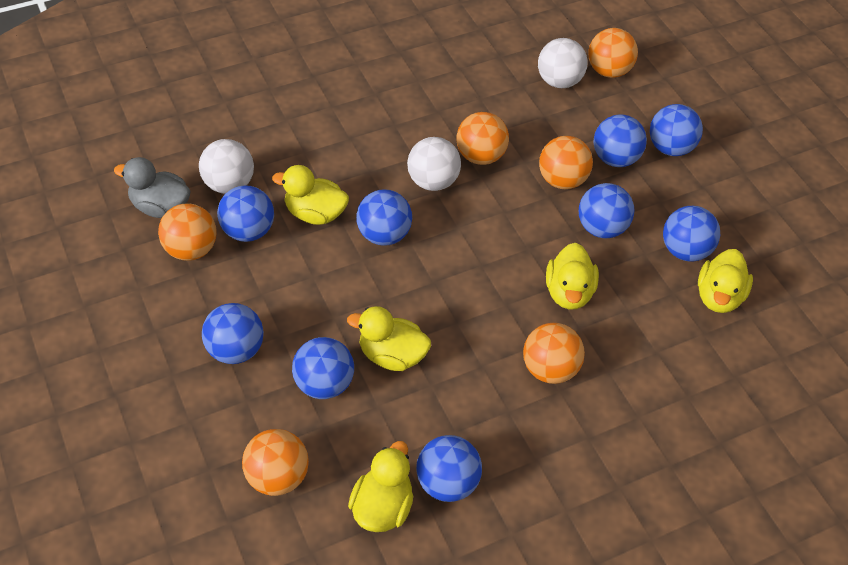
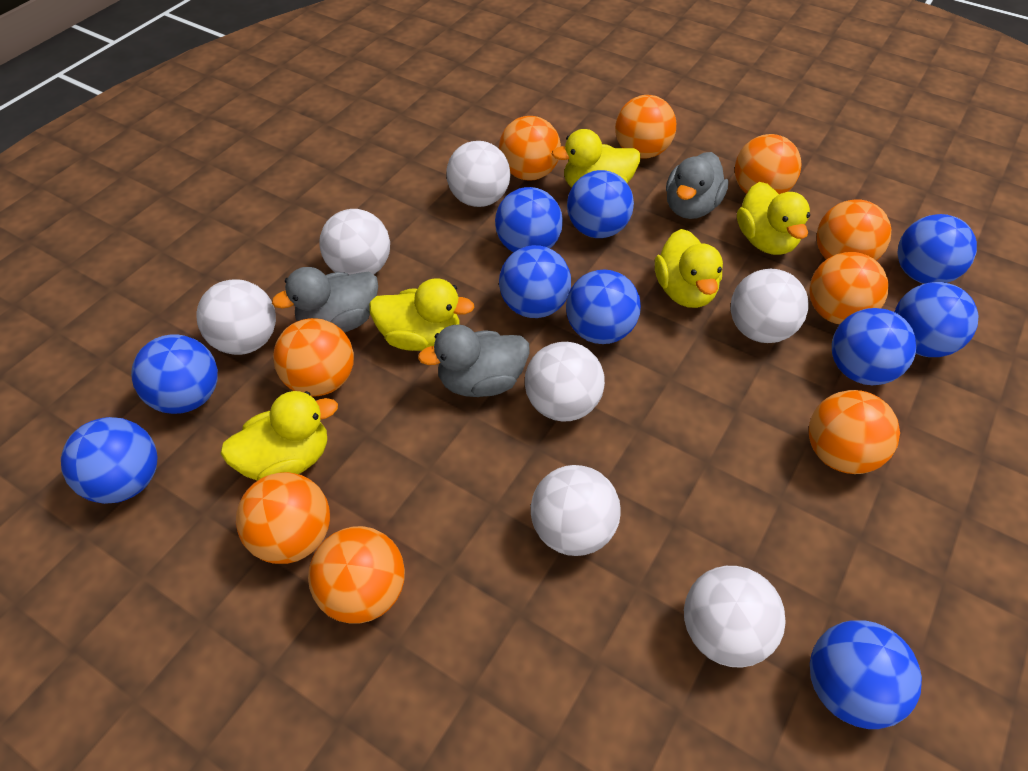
blue ball: 9 -> 10
grey duck: 1 -> 3
orange ball: 6 -> 9
white ball: 3 -> 7

